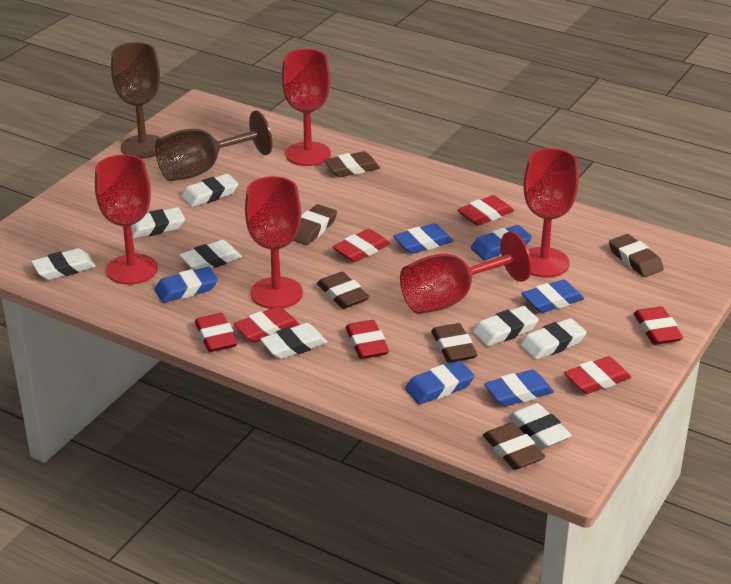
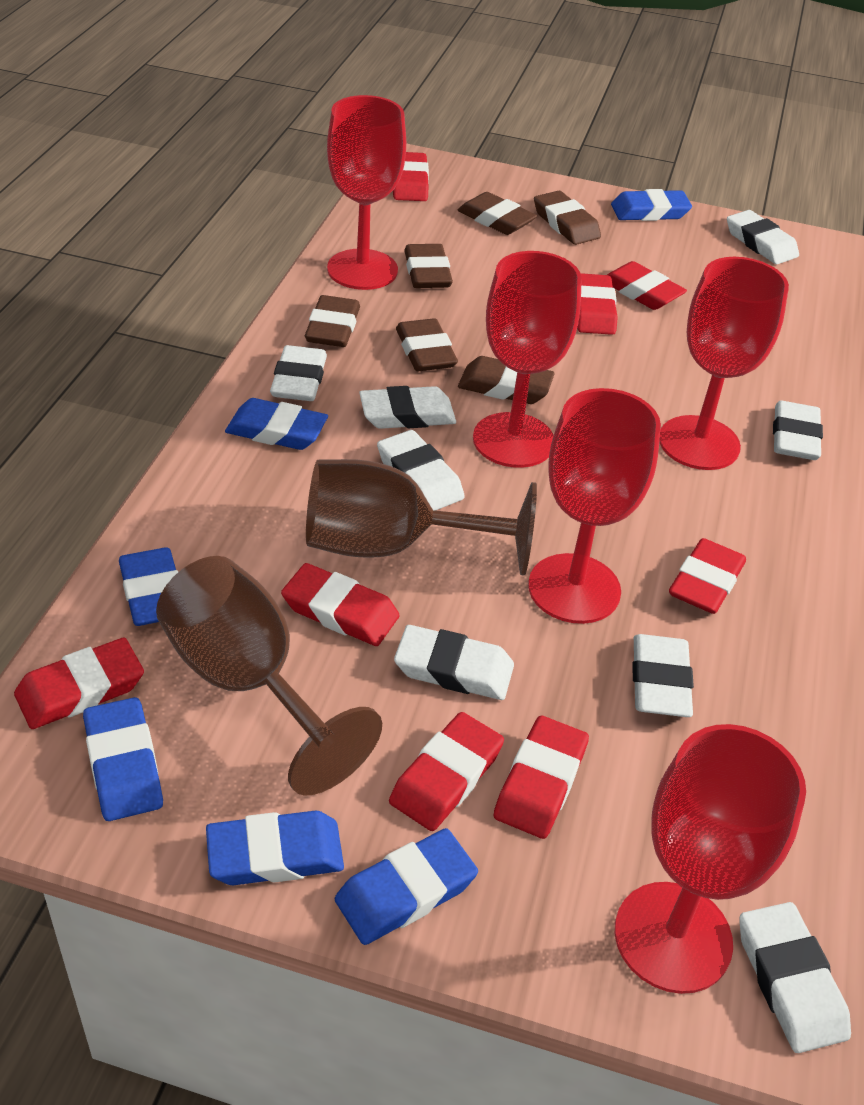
red eraser: 7 -> 8

